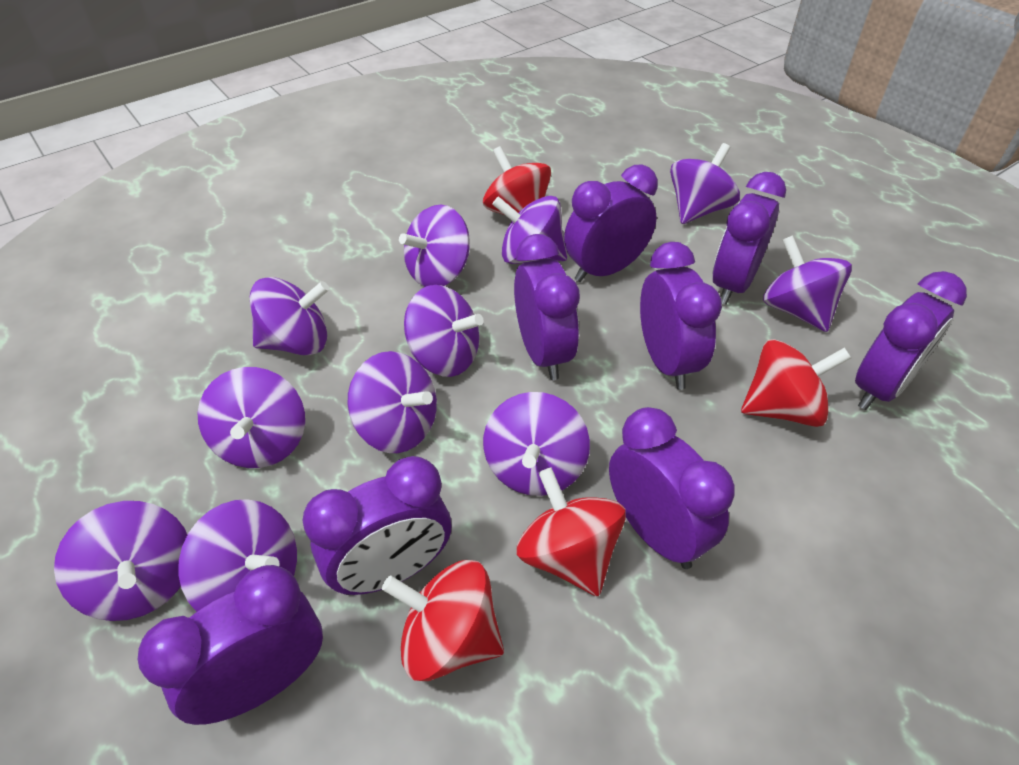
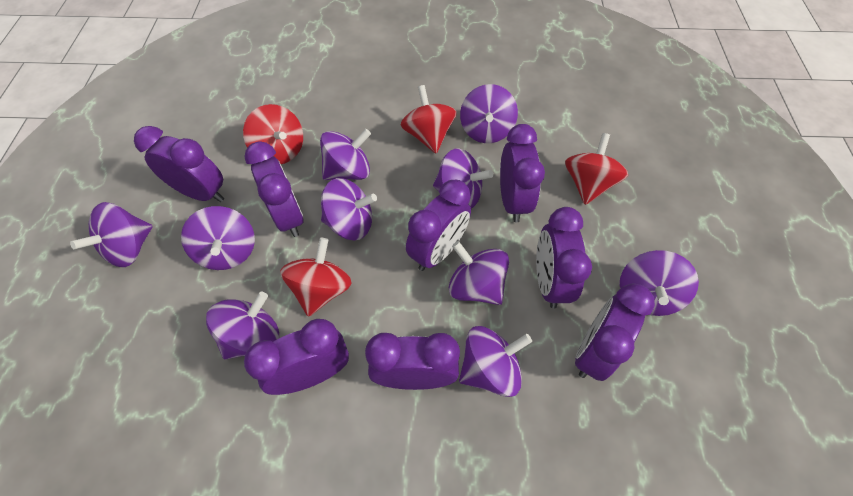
purple spinning top: 11 -> 10

